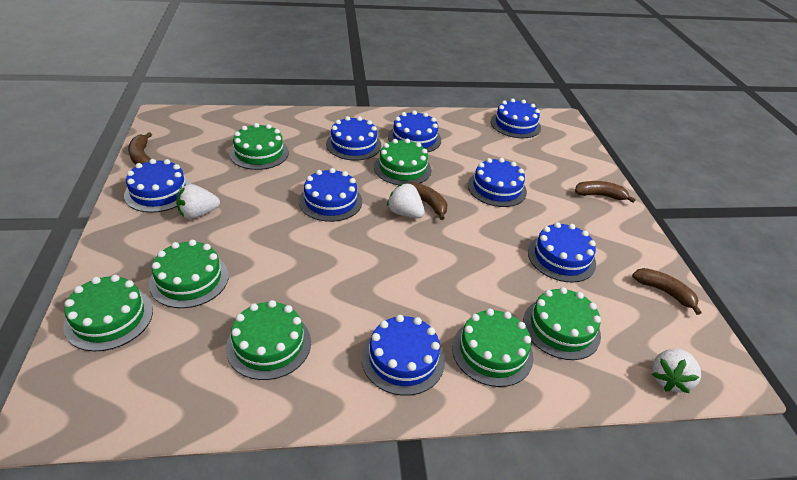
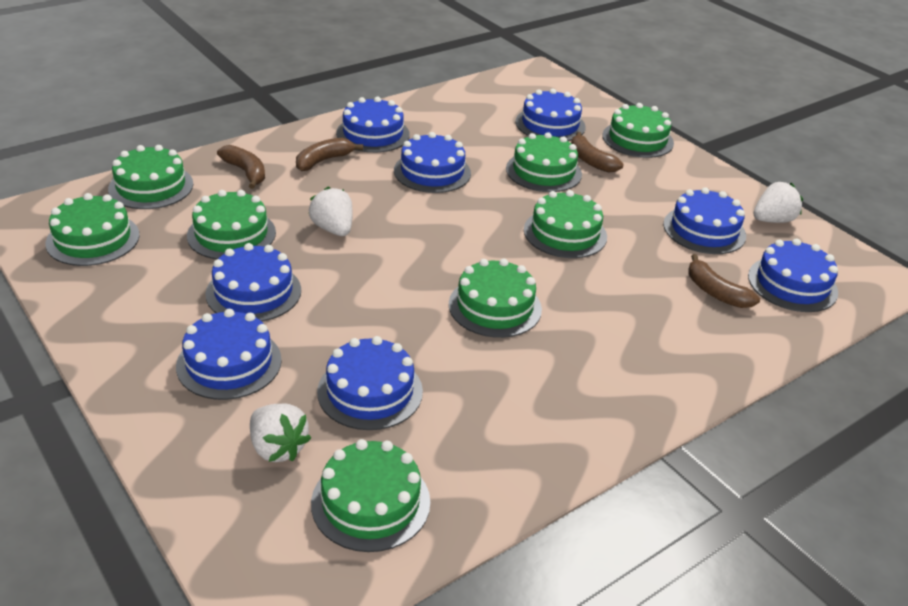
green cake: 7 -> 8

